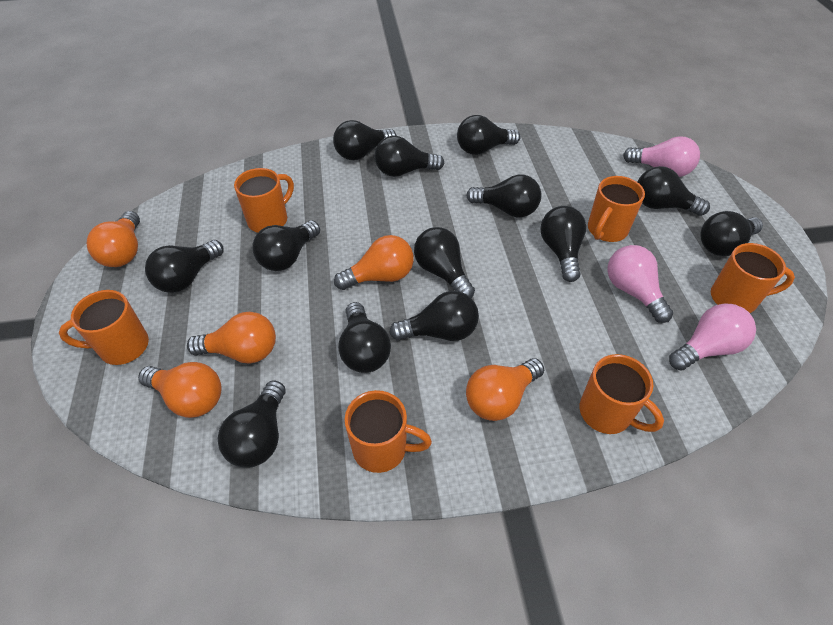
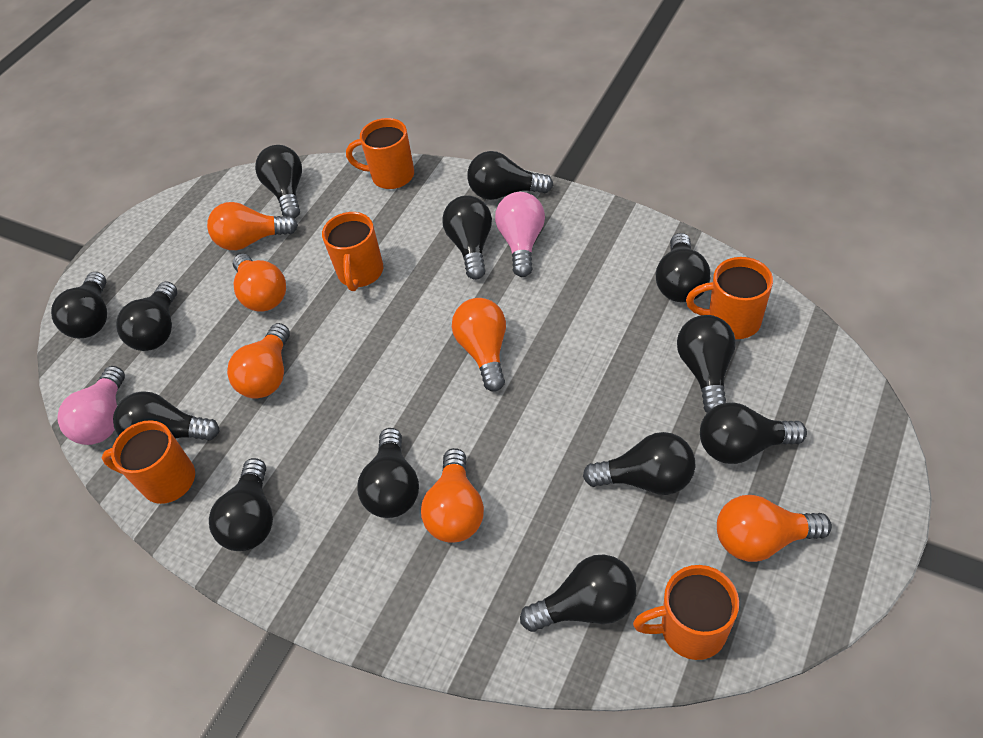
orange light bulb: 5 -> 6
orange mug: 6 -> 5
pink light bulb: 3 -> 2

